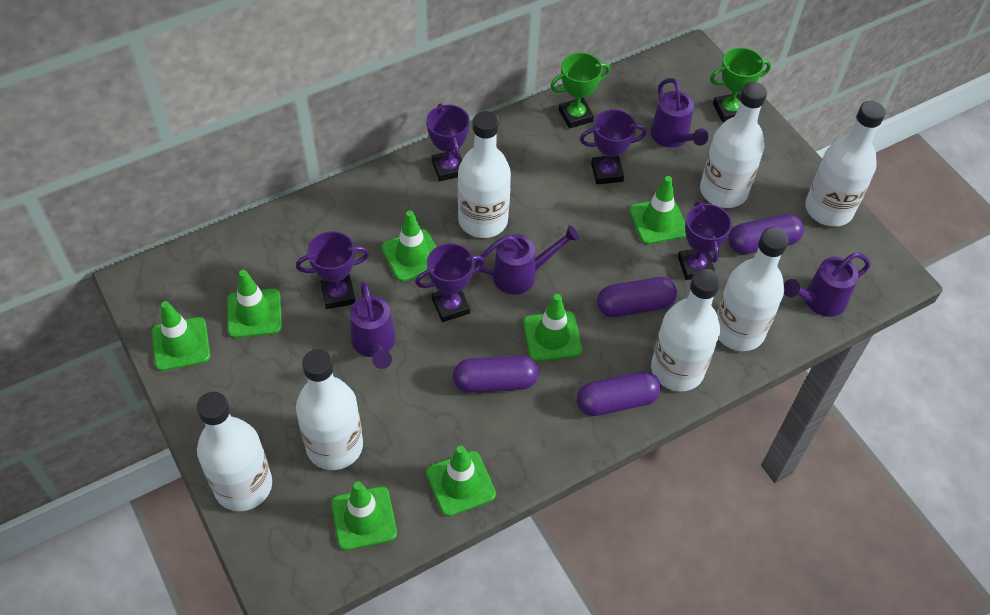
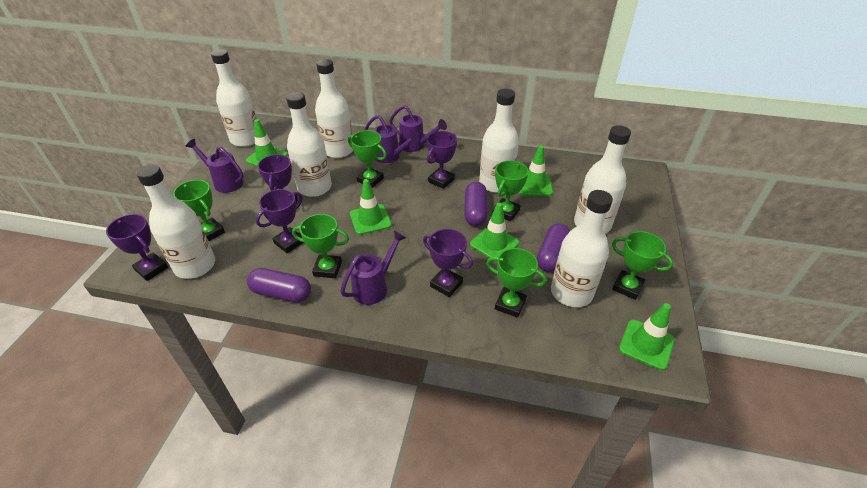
green traffic cone: 7 -> 5
green trophy: 2 -> 6
purple capsule: 4 -> 3

